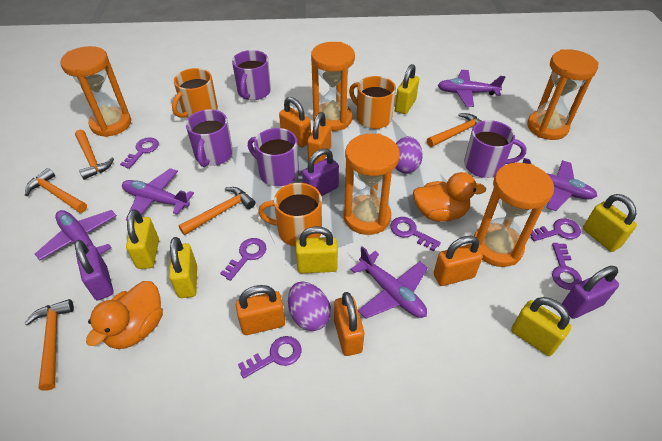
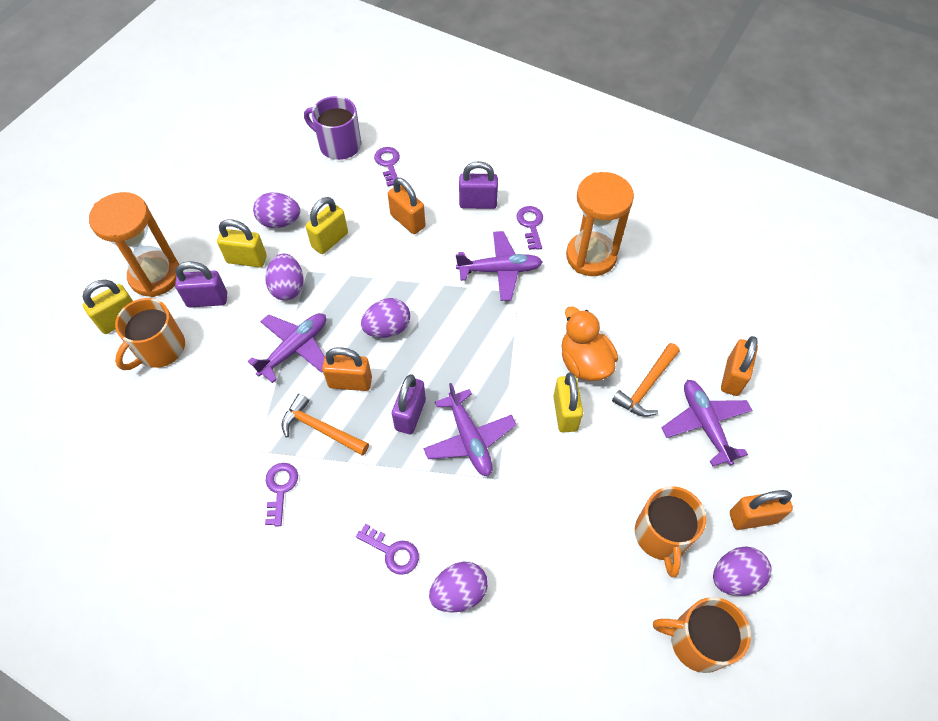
orange duck: 2 -> 1
orange hammer: 5 -> 2
orange hourglass: 5 -> 2
orange padlock: 5 -> 4
purple egg: 2 -> 5
purple key: 6 -> 4
purple mug: 4 -> 1
purple plane: 5 -> 4
yellow padlock: 6 -> 4

